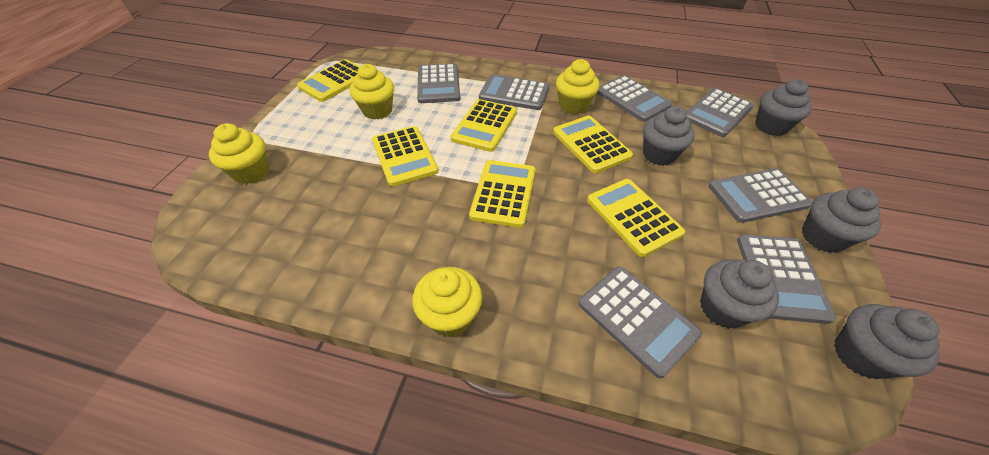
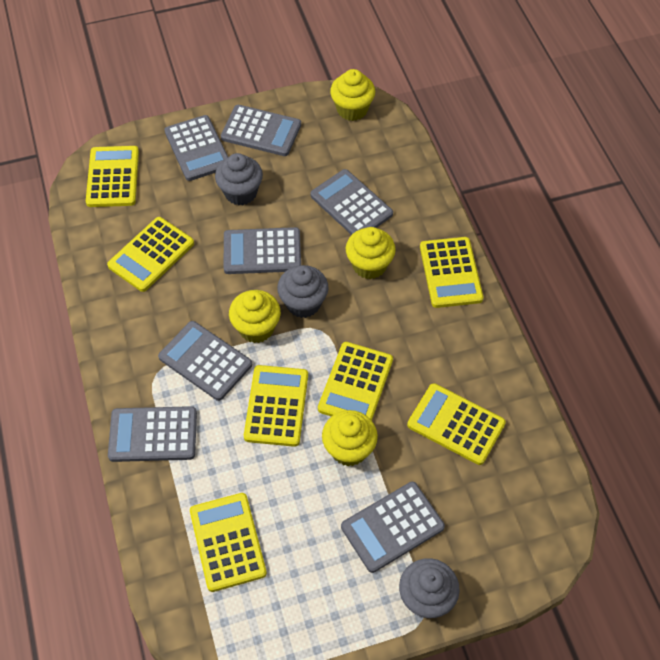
grey cupcake: 5 -> 3
yellow calculator: 6 -> 7

